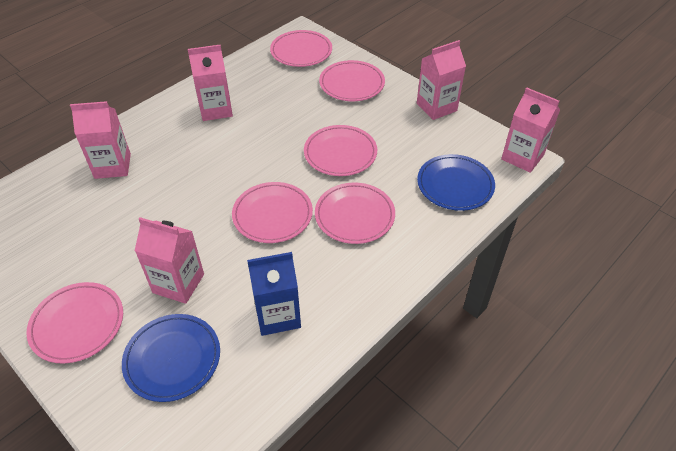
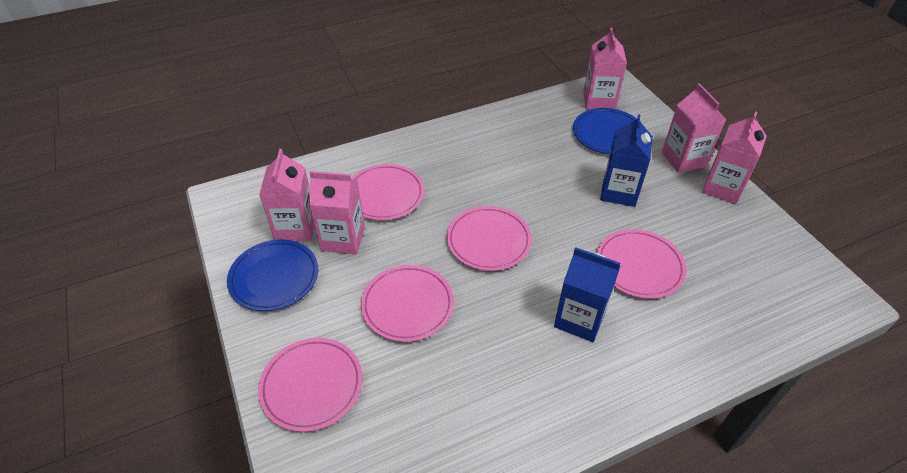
blue carton: 1 -> 2
pink plate: 6 -> 5

